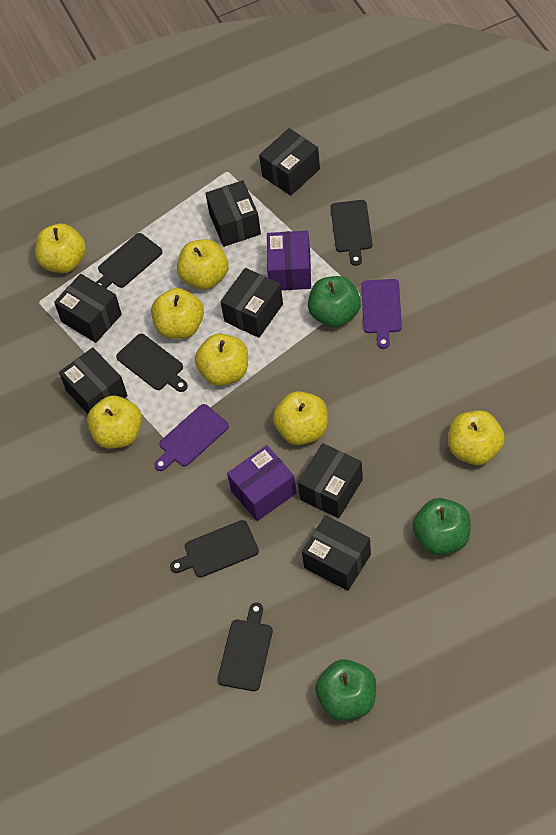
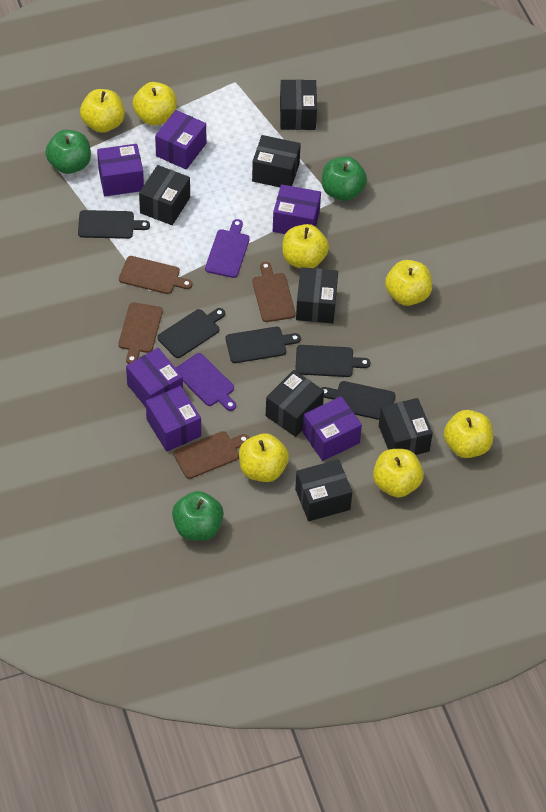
brown cutting board: 0 -> 4
purple box: 2 -> 6

